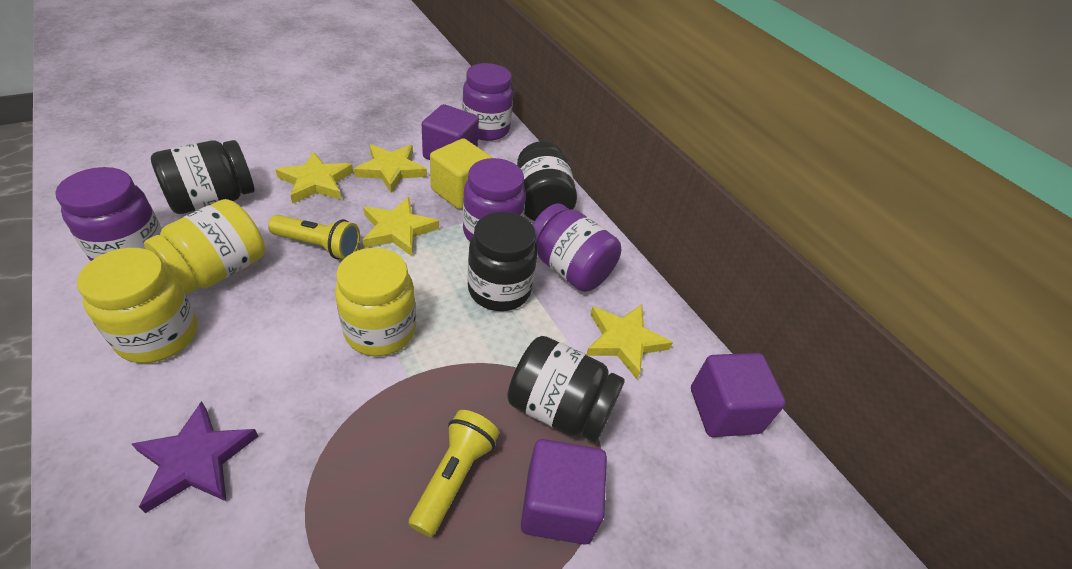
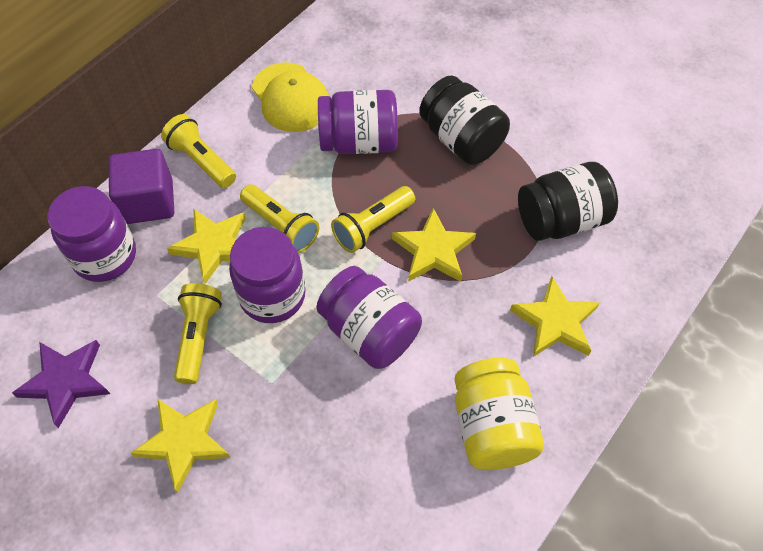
black jar: 4 -> 2
purple cube: 3 -> 1
yellow cap: 0 -> 1
yellow cube: 1 -> 0
yellow flashlight: 2 -> 4
yellow jar: 3 -> 1

